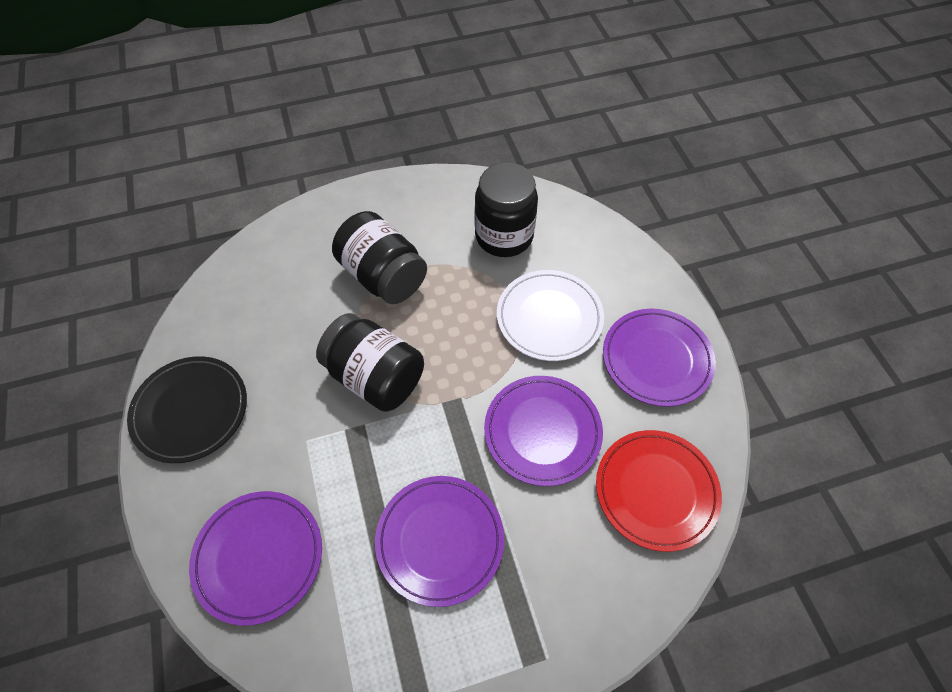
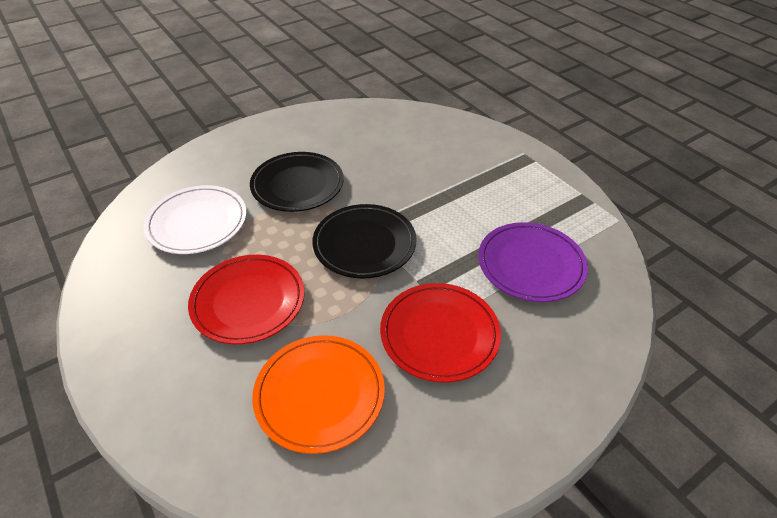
black jar: 3 -> 0
black plate: 1 -> 2
orange plate: 0 -> 1
purple plate: 4 -> 1
red plate: 1 -> 2

